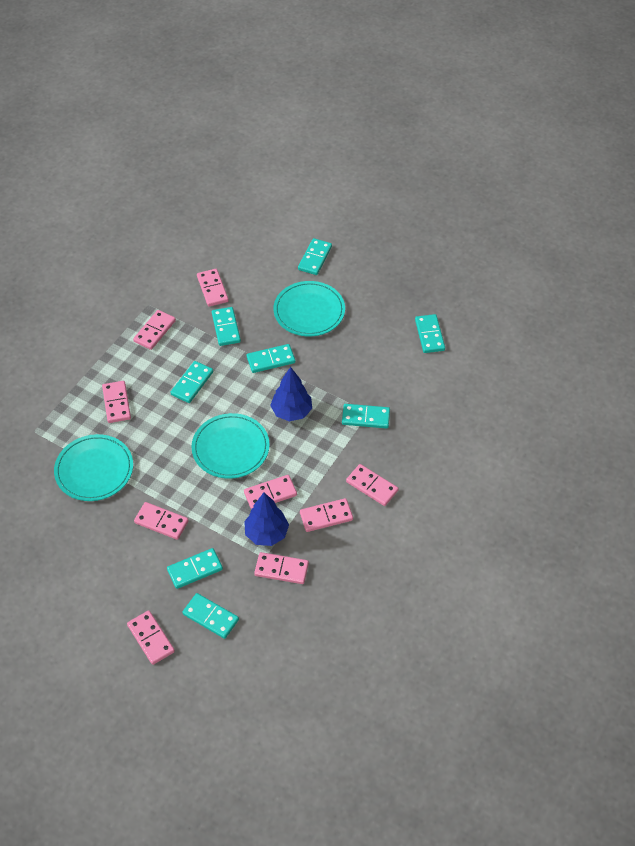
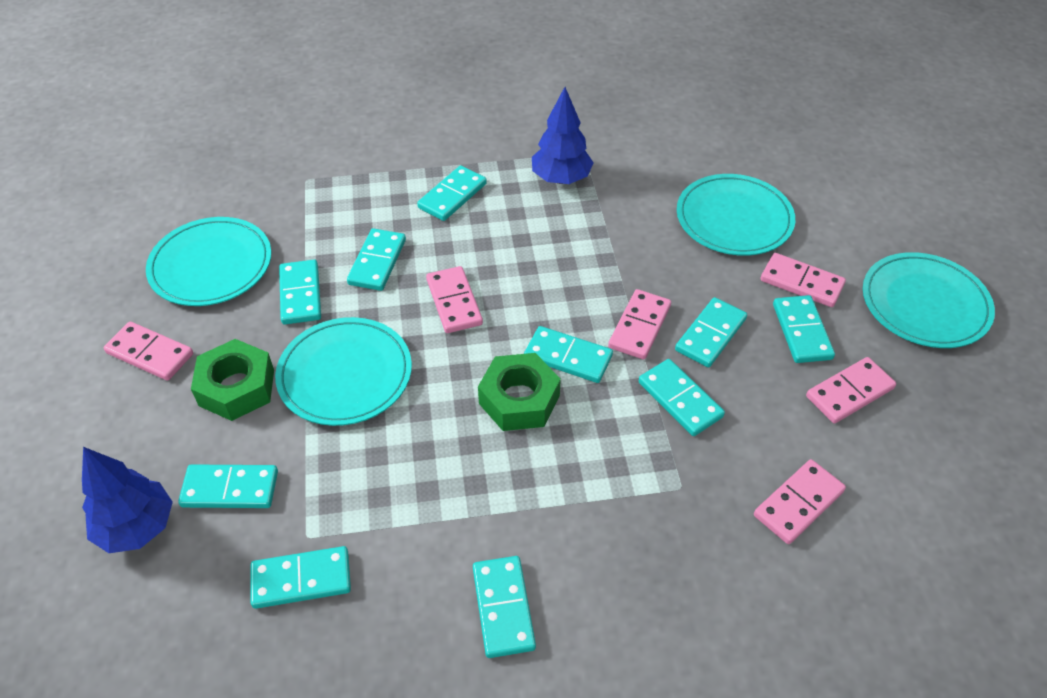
green nut: 0 -> 2
pink domino: 9 -> 6
turquoise domino: 8 -> 10
turquoise plate: 3 -> 4

